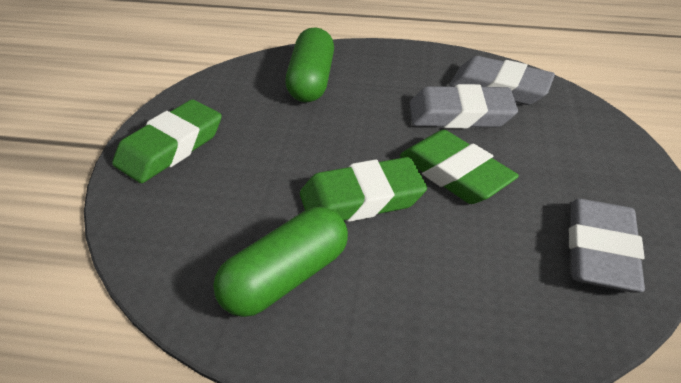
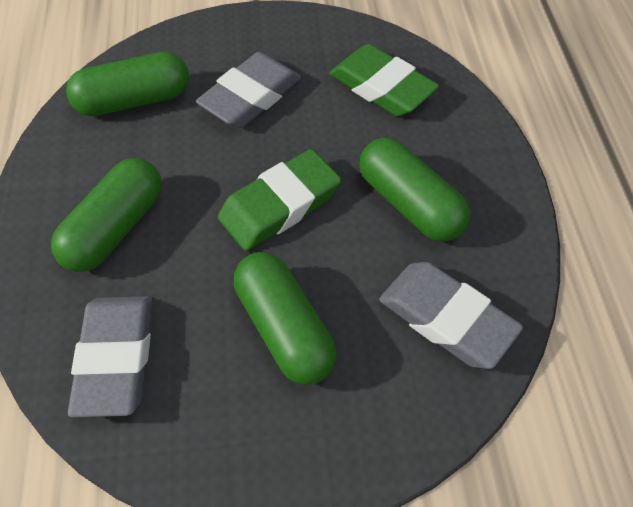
green capsule: 2 -> 4
green eraser: 3 -> 2

